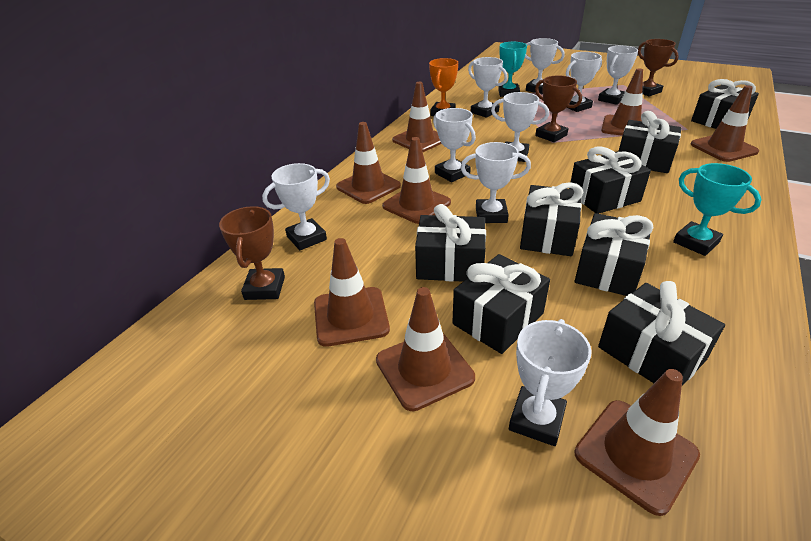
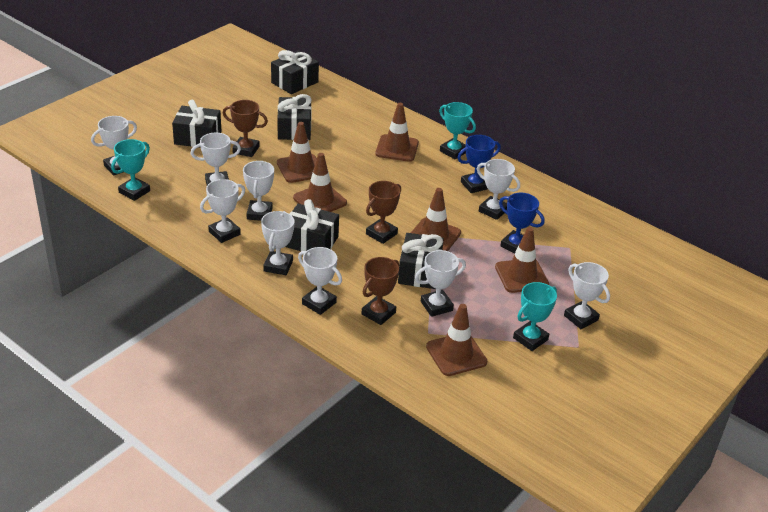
black gift: 8 -> 5
blue trophy: 0 -> 2
brown traffic cone: 8 -> 6
orange trophy: 1 -> 0
turquoise trophy: 2 -> 3

